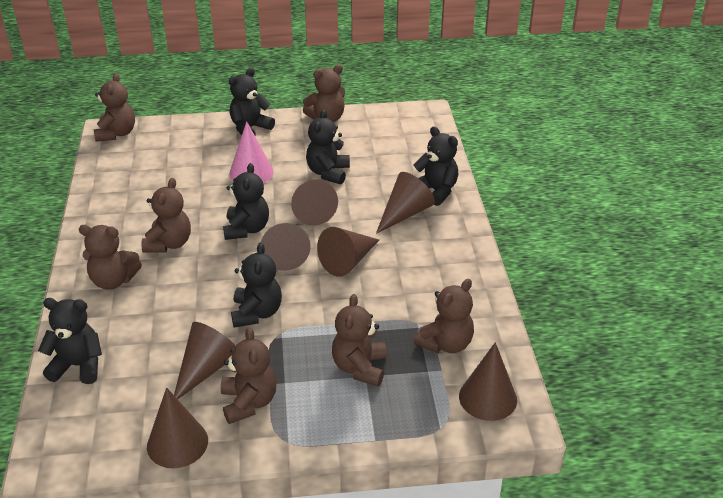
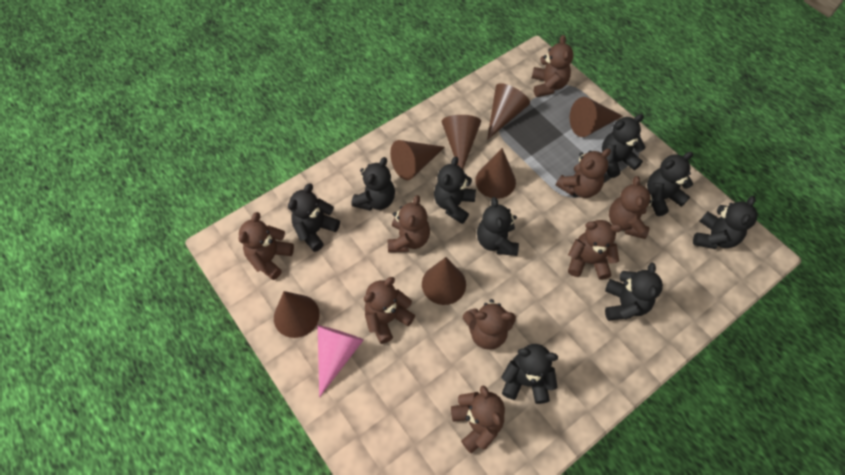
black teddy bear: 6 -> 9
brown teddy bear: 7 -> 9

